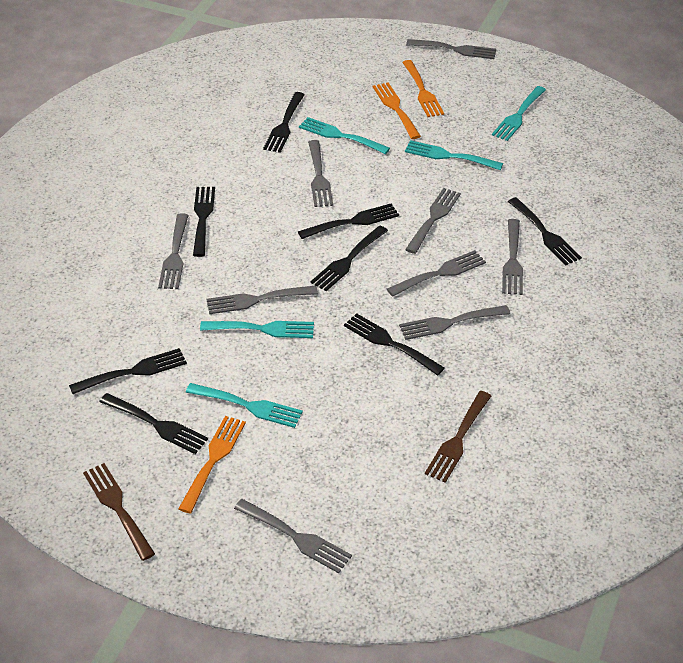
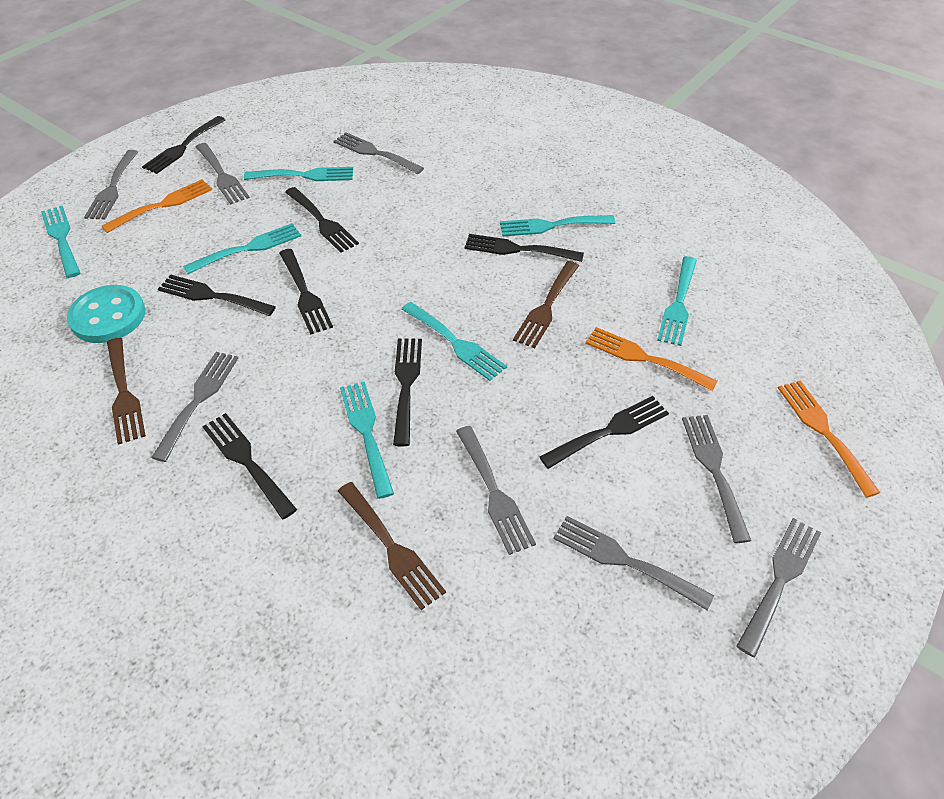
brown fork: 2 -> 3
grey fork: 9 -> 8
turquoise button: 0 -> 1
turquoise fork: 5 -> 7

